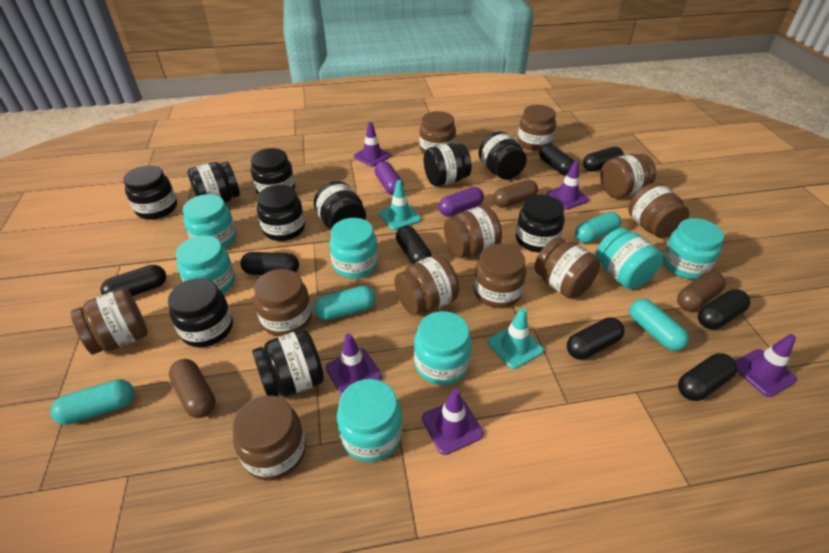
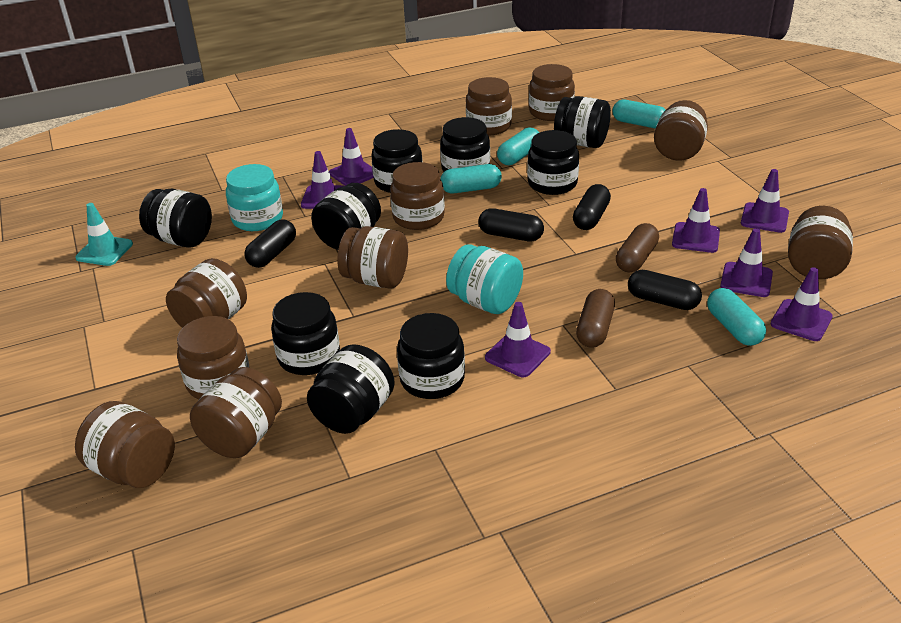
black capsule: 8 -> 4
black jar: 10 -> 9
brown capsule: 3 -> 2
brown jar: 11 -> 10
purple capsule: 2 -> 0
purple traffic cone: 5 -> 7
turquoise jar: 7 -> 2
turquoise traffic cone: 2 -> 1

